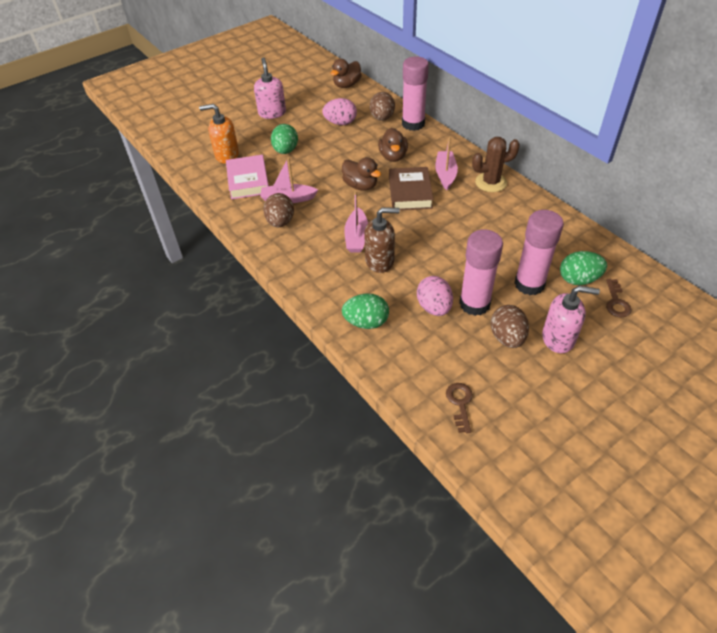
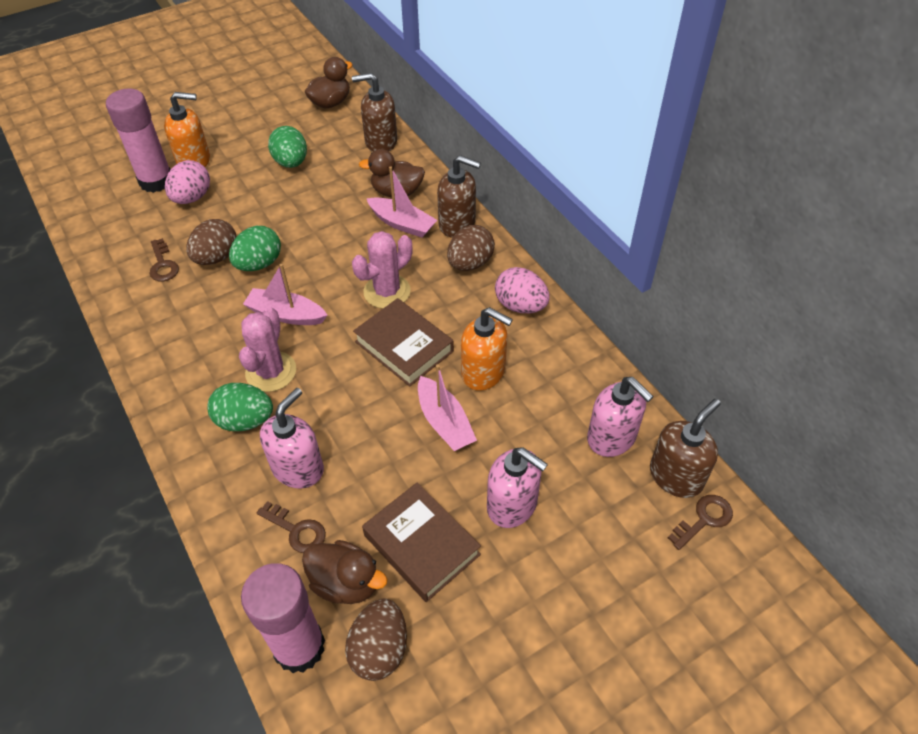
brown book: 1 -> 2
brown cactus: 1 -> 0
brown key: 2 -> 3
brown soap dispenser: 1 -> 3
orange soap dispenser: 1 -> 2
pink book: 1 -> 0
pink cactus: 0 -> 2
pink glue stick: 3 -> 2
pink soap dispenser: 2 -> 3

